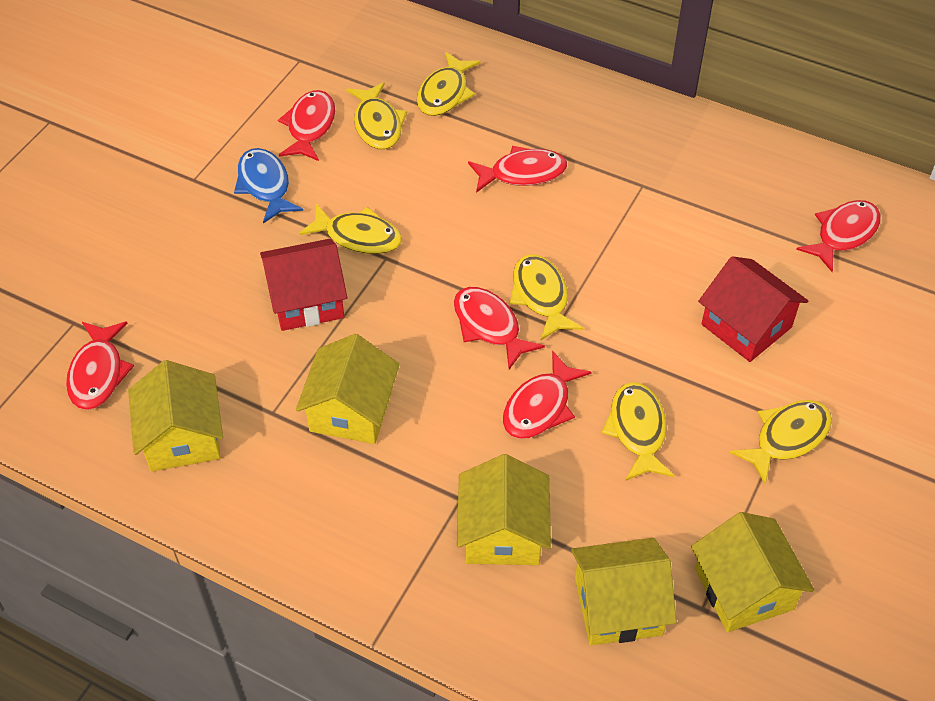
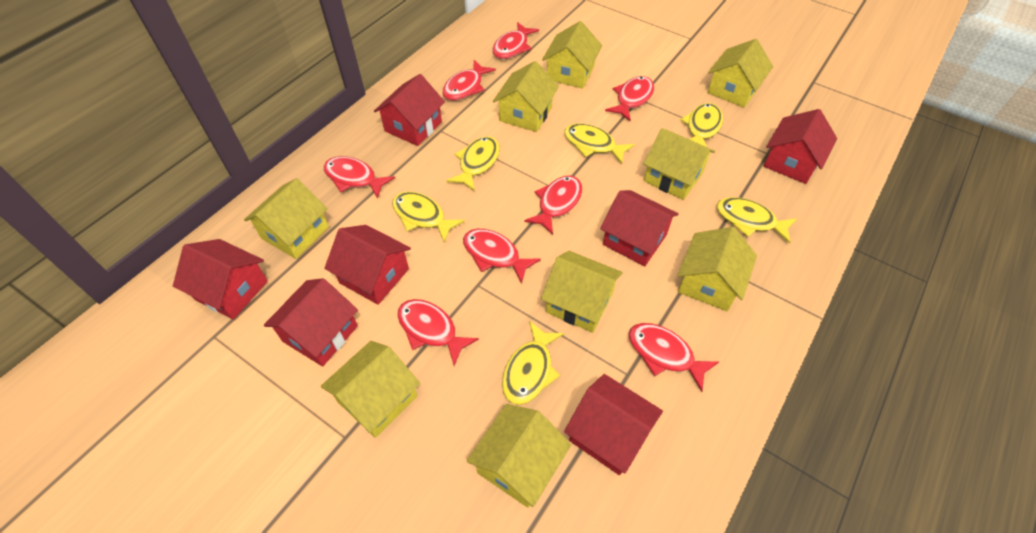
blue fish: 1 -> 0
red fish: 6 -> 8
red house: 2 -> 7
yellow house: 5 -> 9

